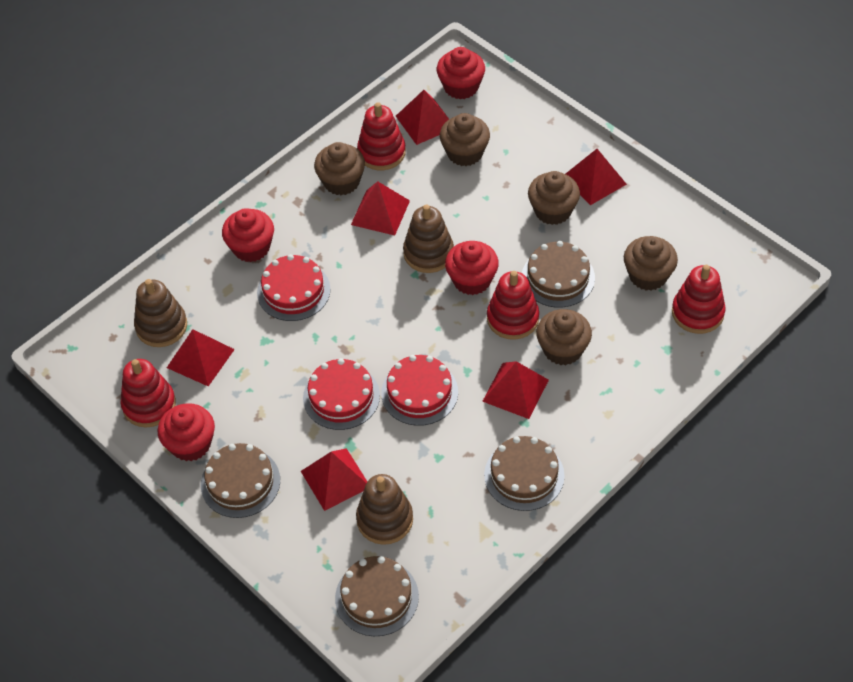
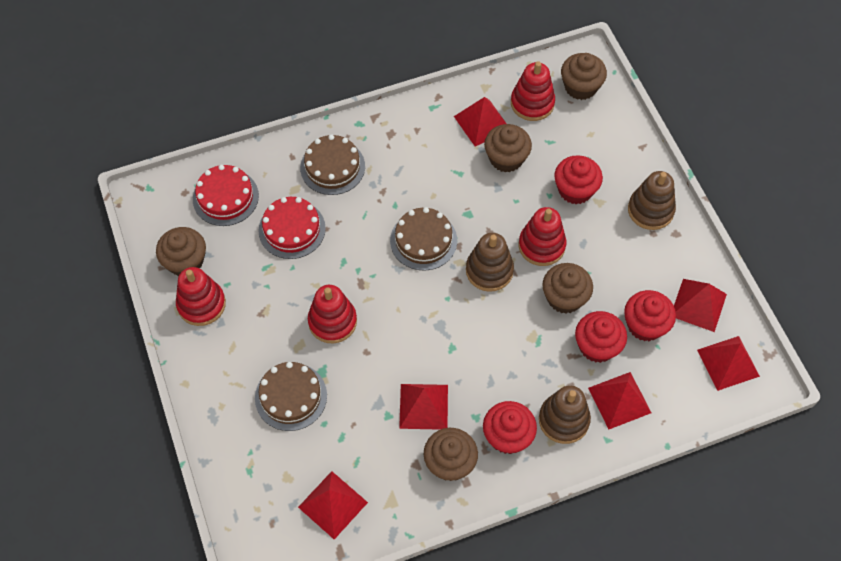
brown cake: 4 -> 3
red cake: 3 -> 2

